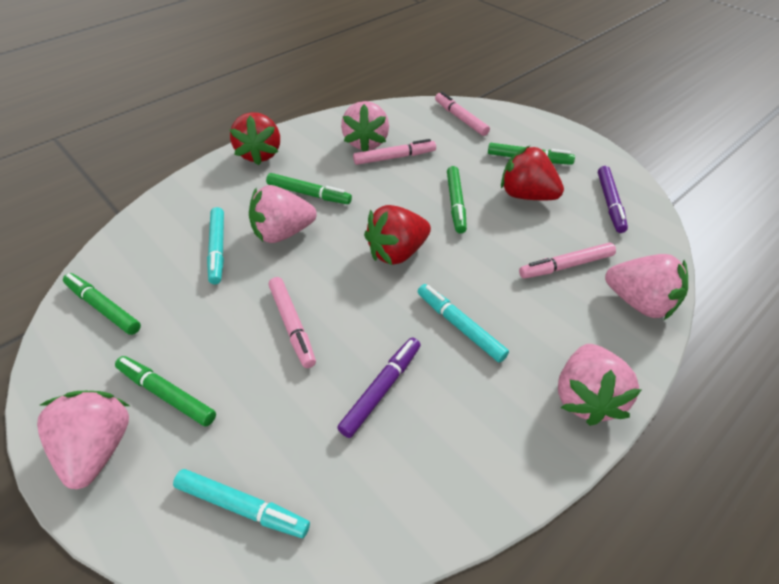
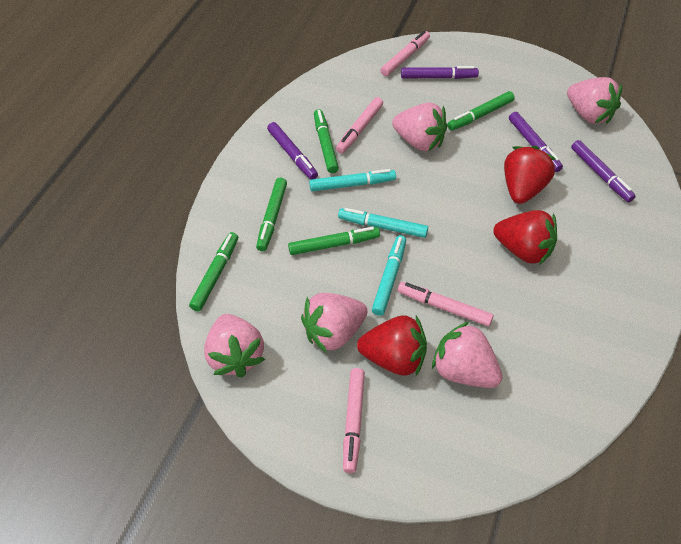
purple marker: 2 -> 4

